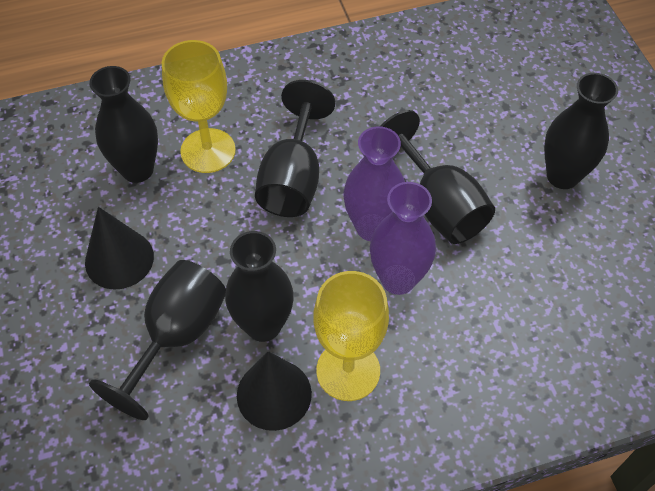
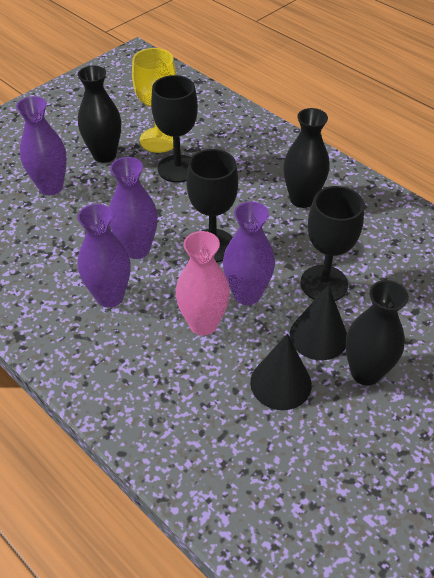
pink vase: 0 -> 1
purple vase: 2 -> 4
yellow goblet: 2 -> 1

